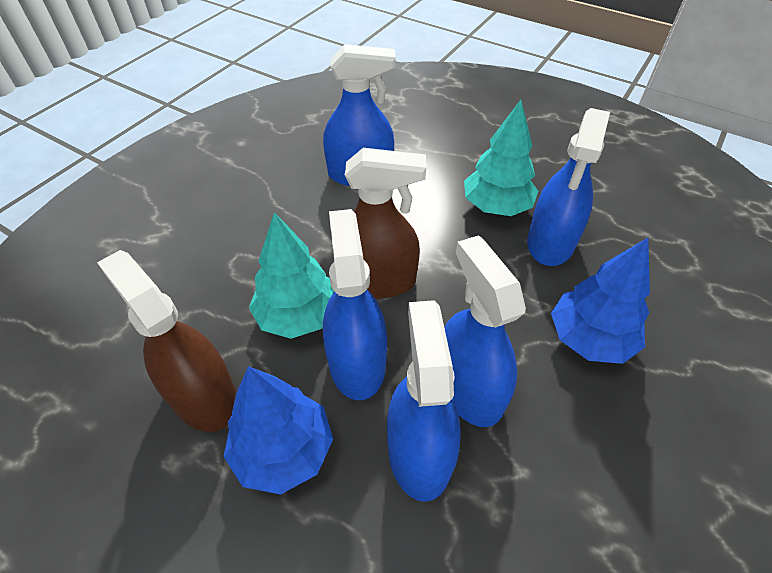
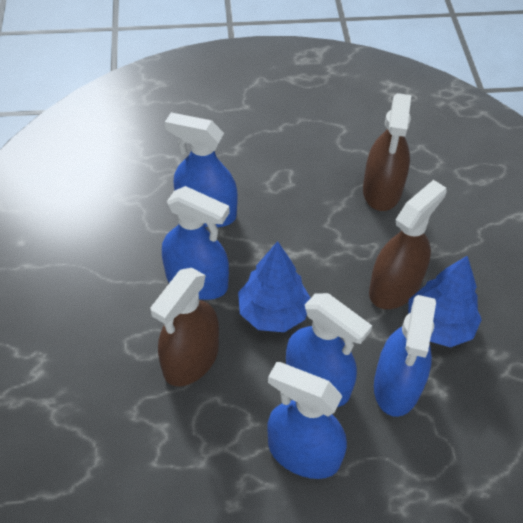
brown spray bottle: 2 -> 3
turquoise tree: 2 -> 0

